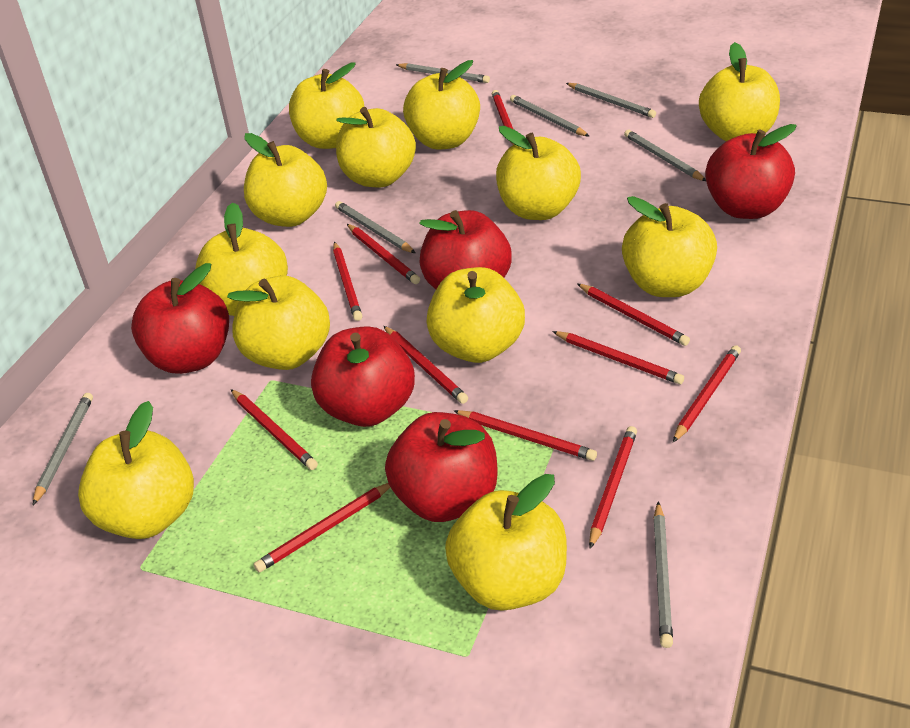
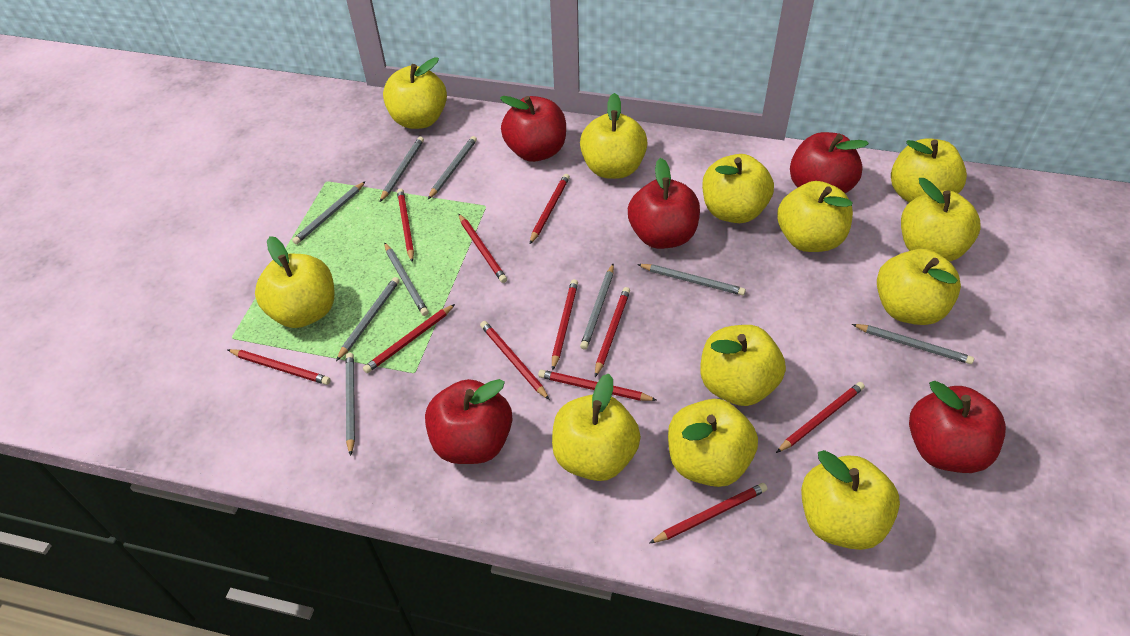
grey pencil: 7 -> 9

